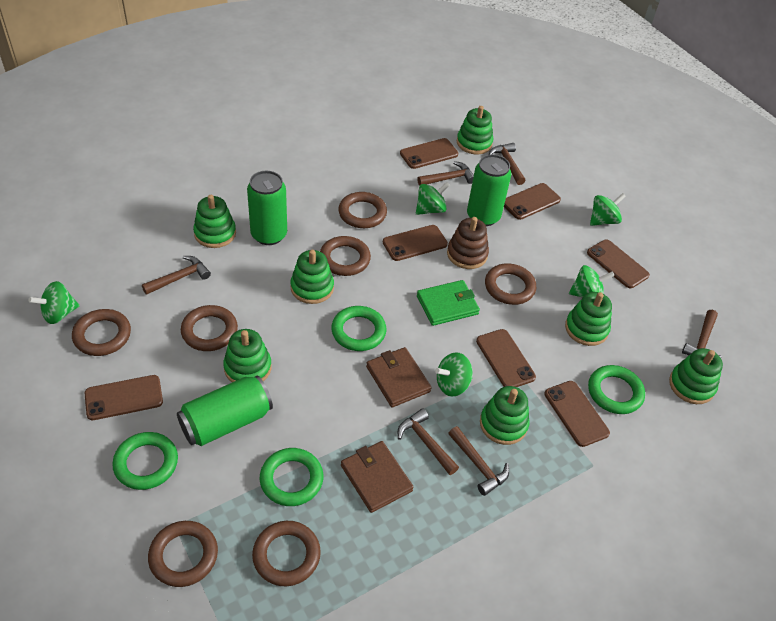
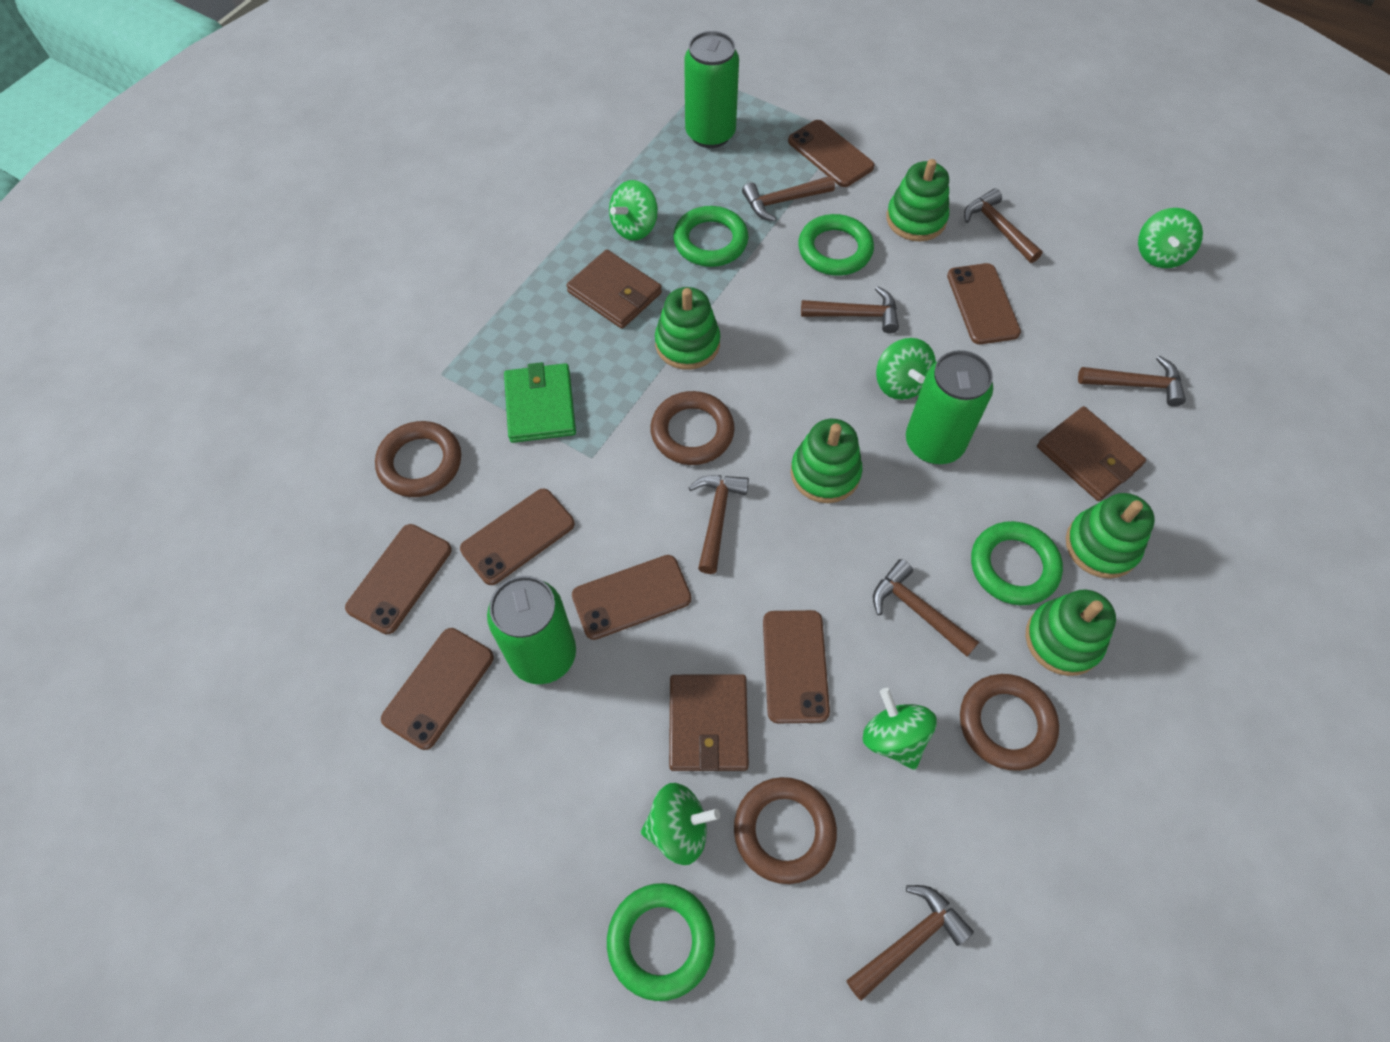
brown hammer: 6 -> 7
brown ring: 7 -> 4
brown stacking toy: 1 -> 0
brown wallet: 2 -> 3
green stacking toy: 7 -> 5

